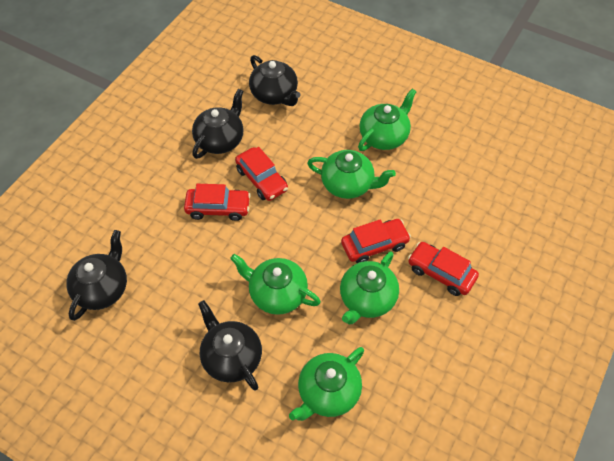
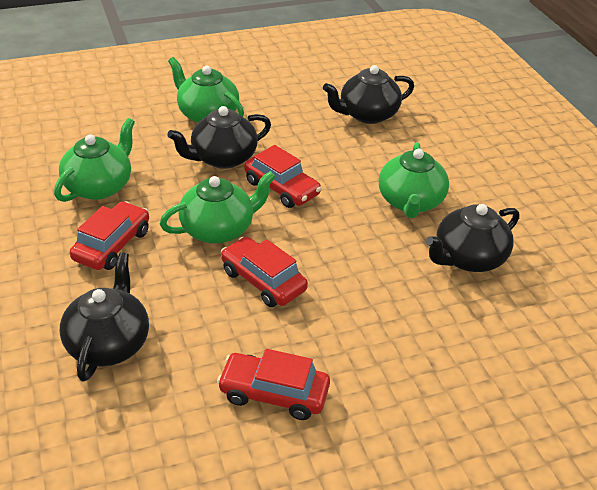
green teapot: 5 -> 4

